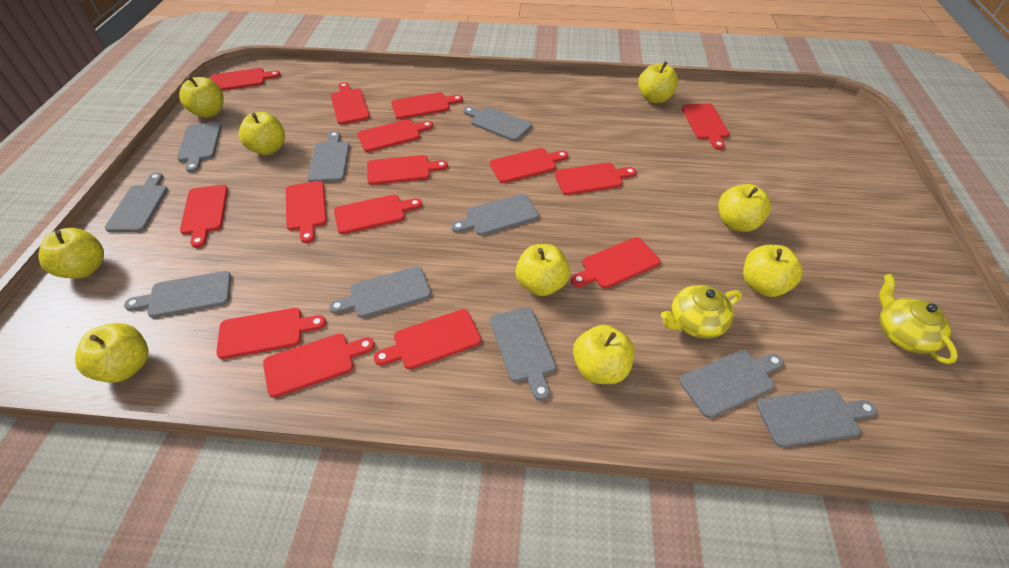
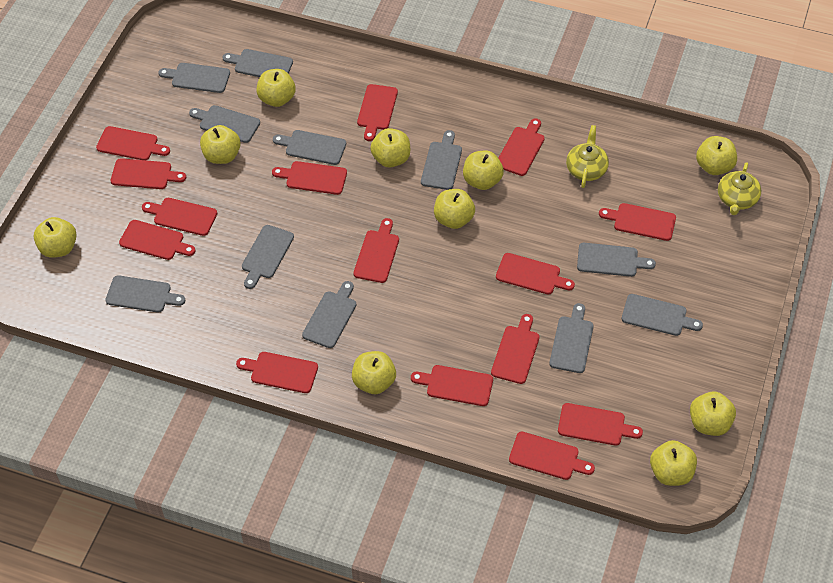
grey cutting board: 10 -> 11
yellow apple: 9 -> 10

